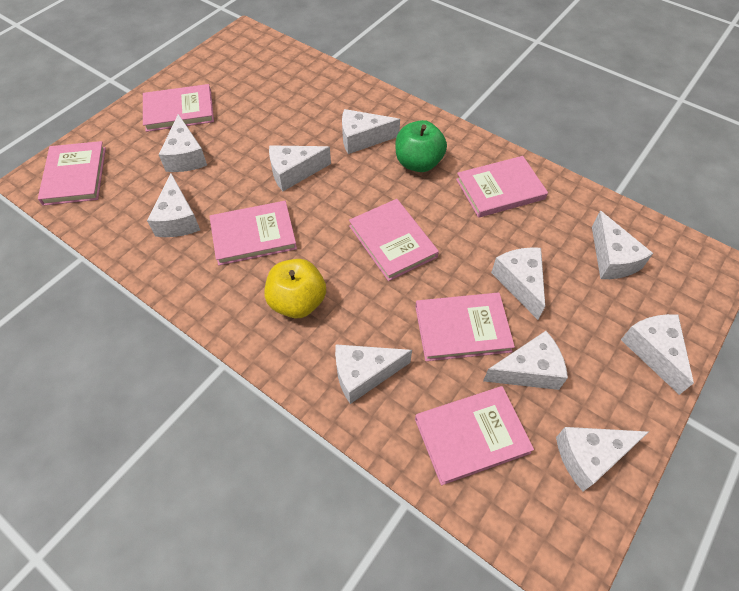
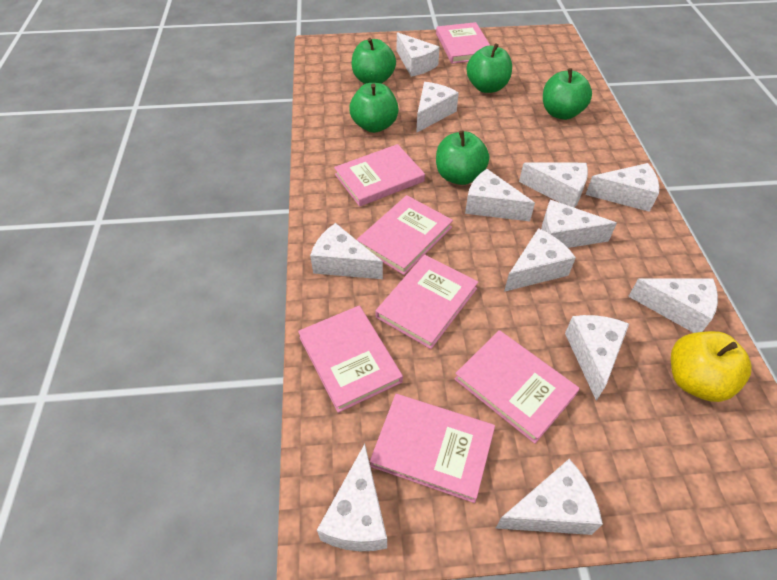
green apple: 1 -> 5
white cheese: 10 -> 12

